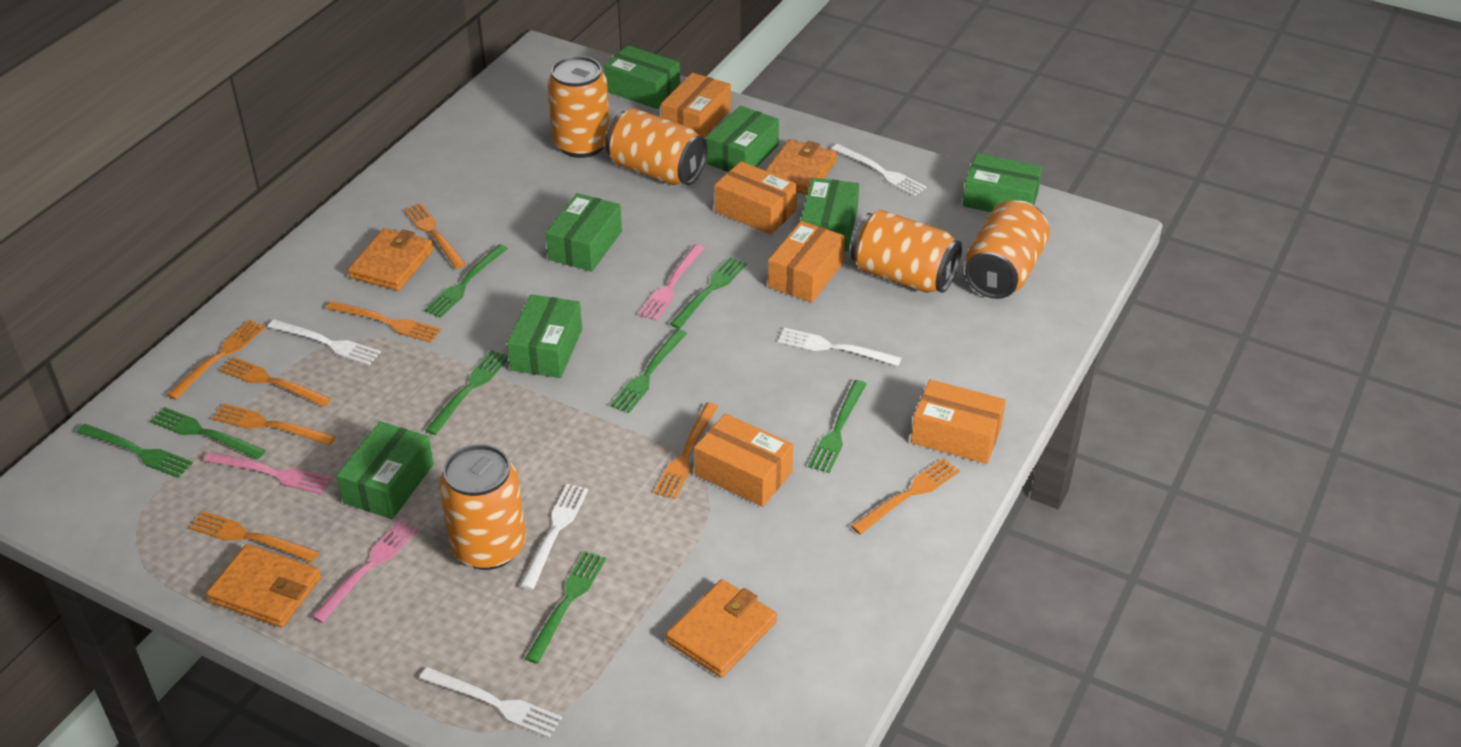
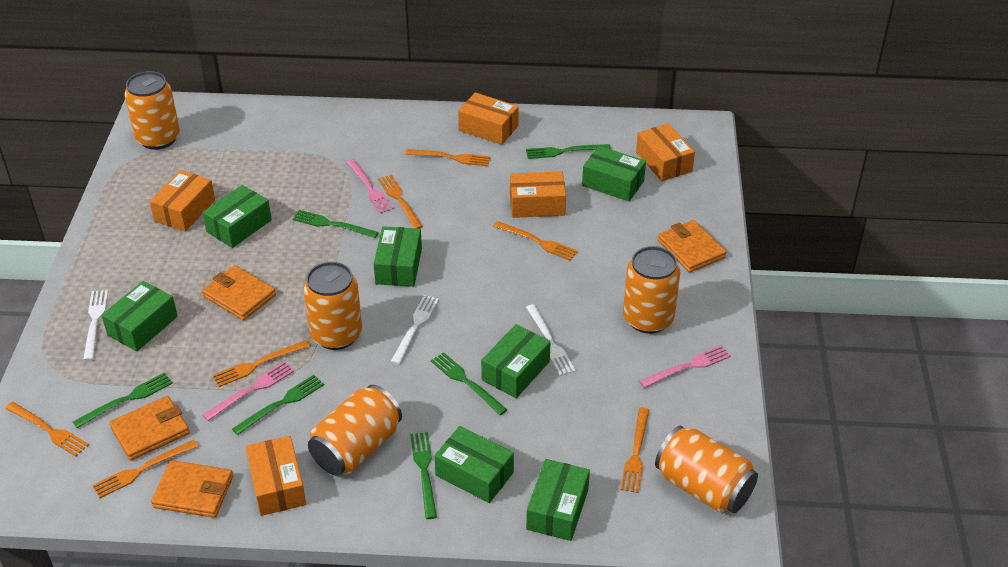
green fork: 8 -> 6
orange fork: 8 -> 7
white fork: 5 -> 3

